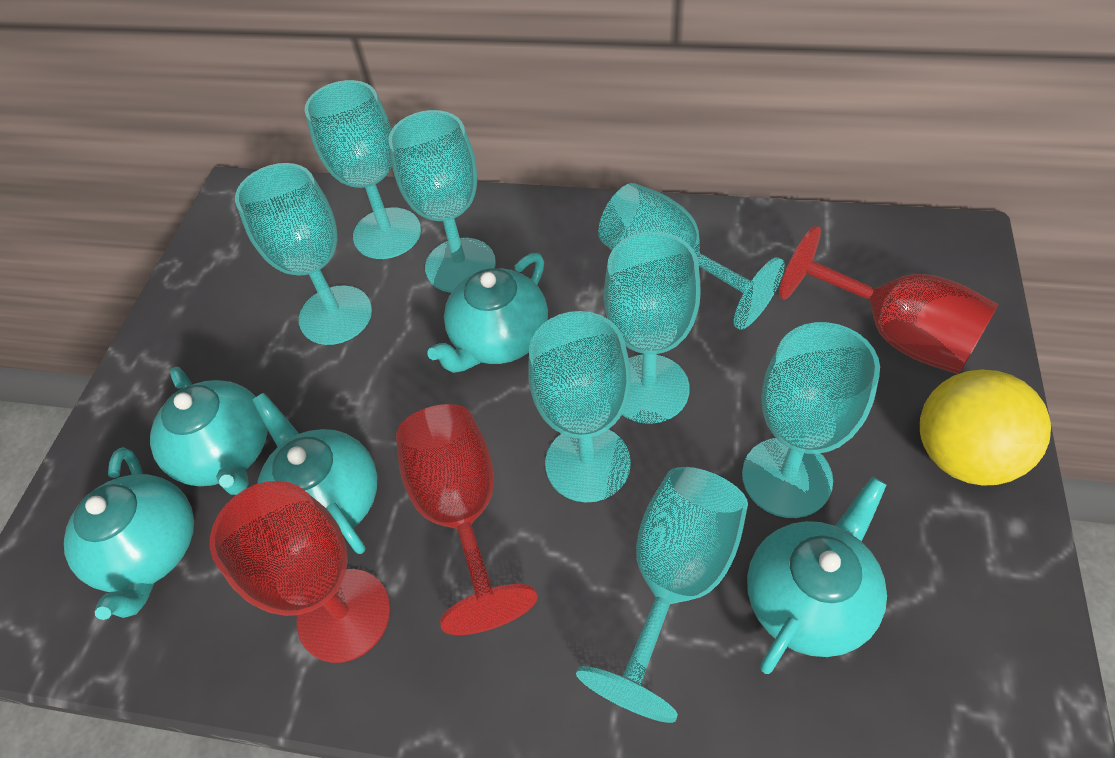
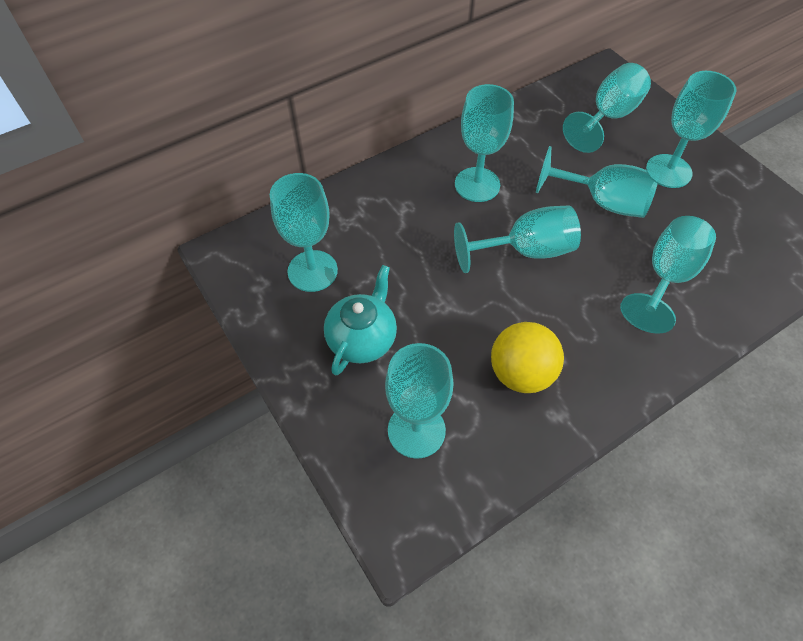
red goblet: 3 -> 0
turquoise teapot: 5 -> 1

